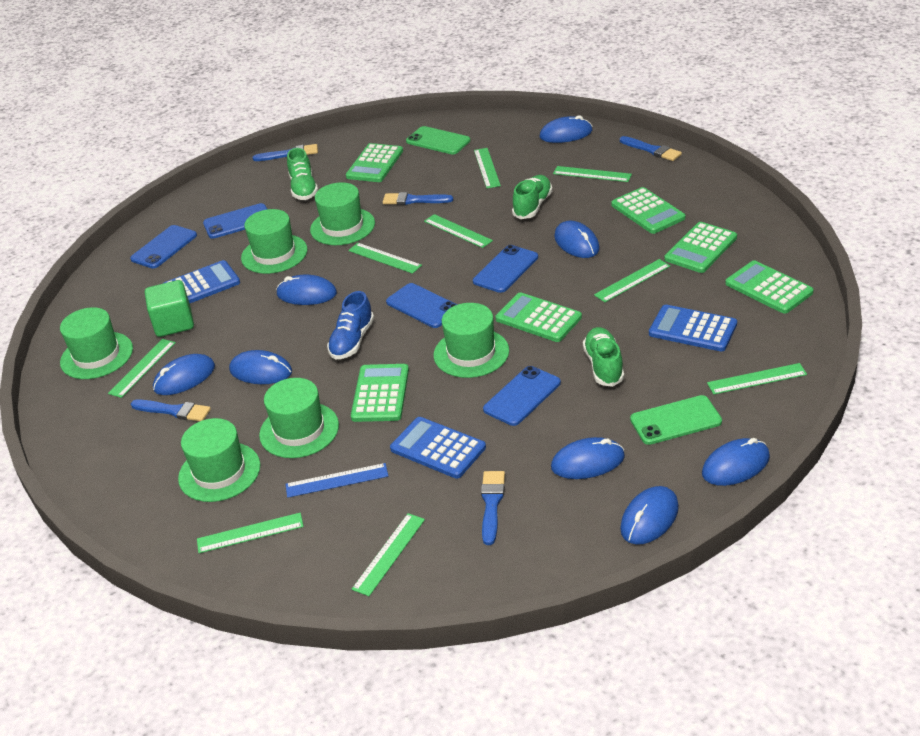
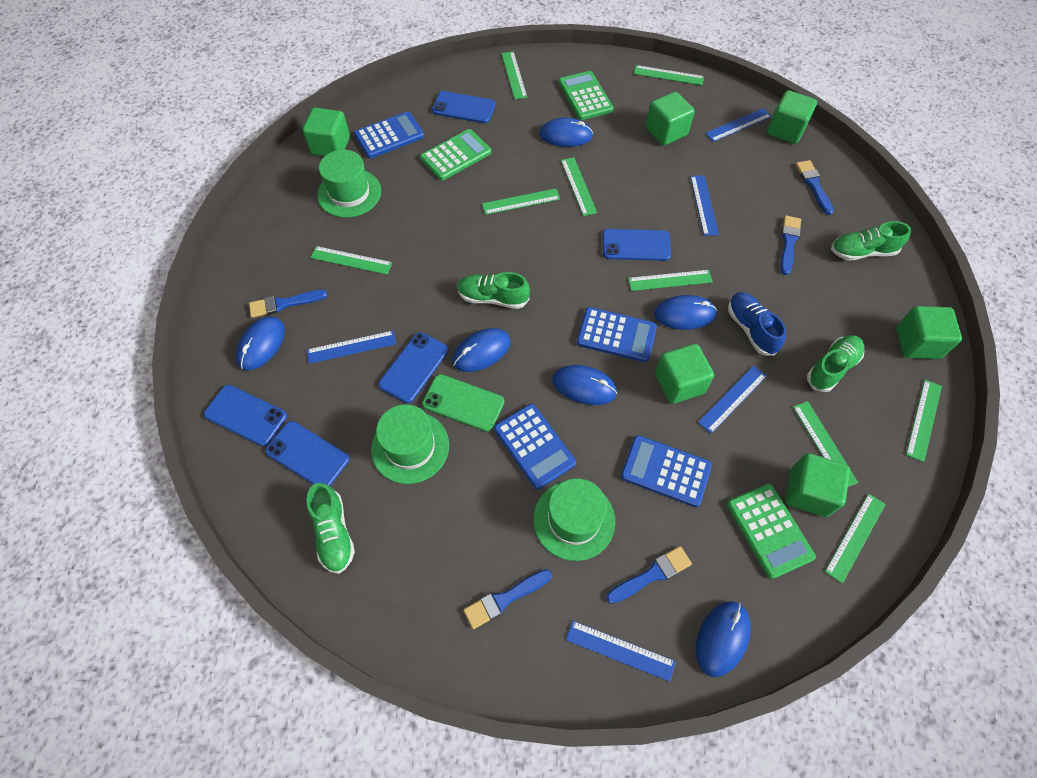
blue calculator: 3 -> 4
blue mouse: 8 -> 6
blue ruler: 1 -> 5
green calculator: 6 -> 3
green cube: 1 -> 6
green hat: 6 -> 3
green phone: 2 -> 1
green shoe: 3 -> 4

